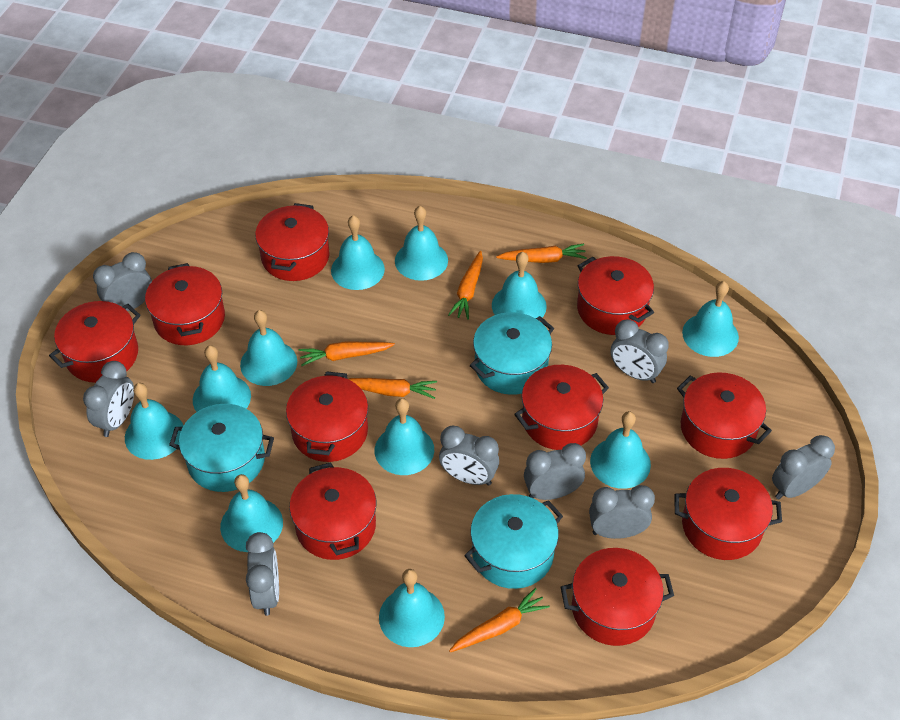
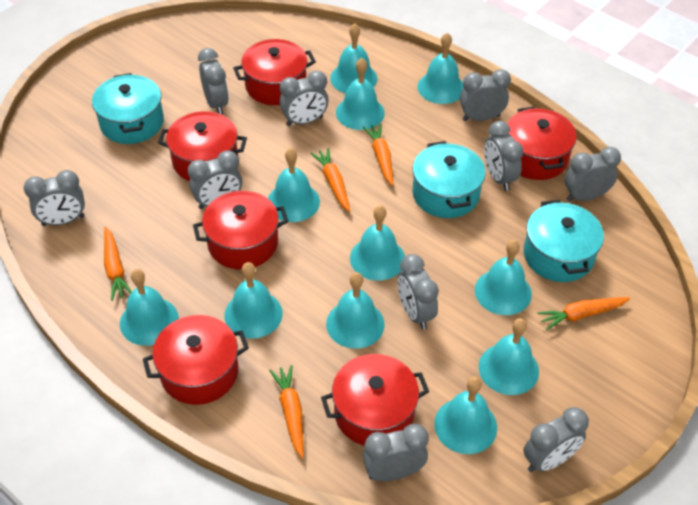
grey clock: 8 -> 10
red pot: 10 -> 6

